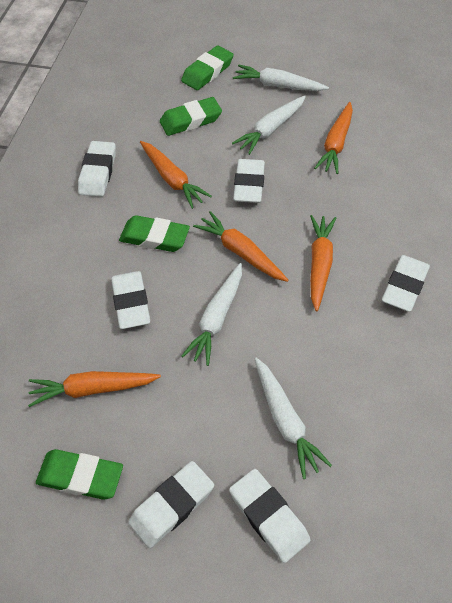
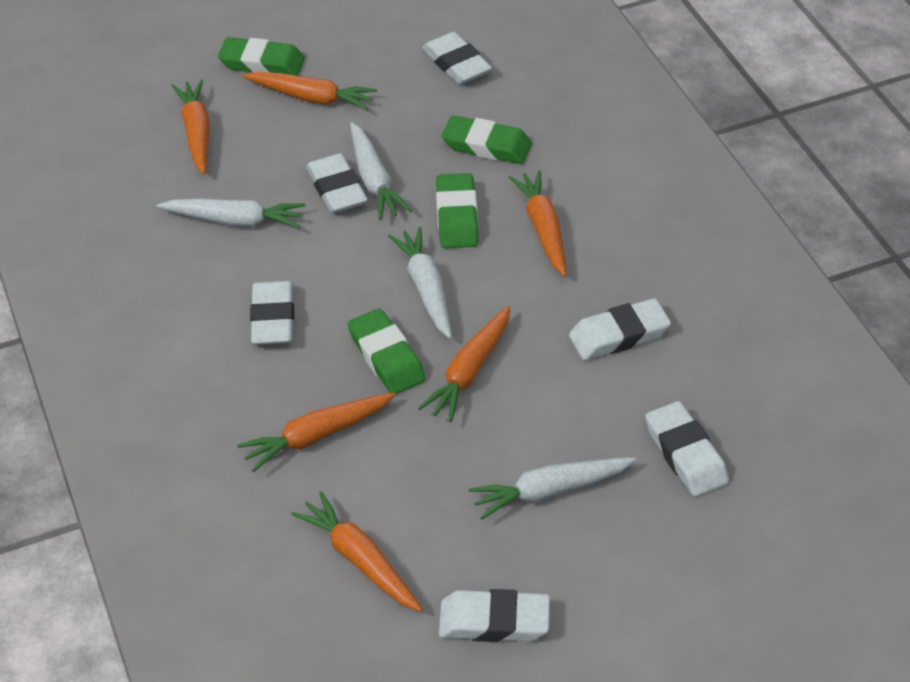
orange carrot: 5 -> 6

